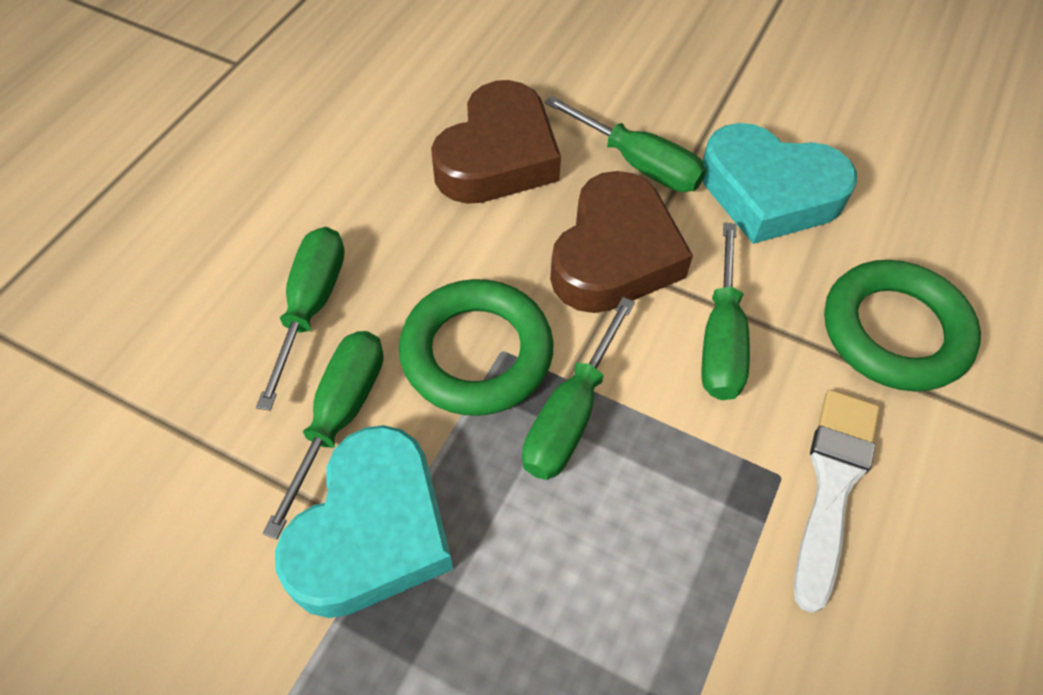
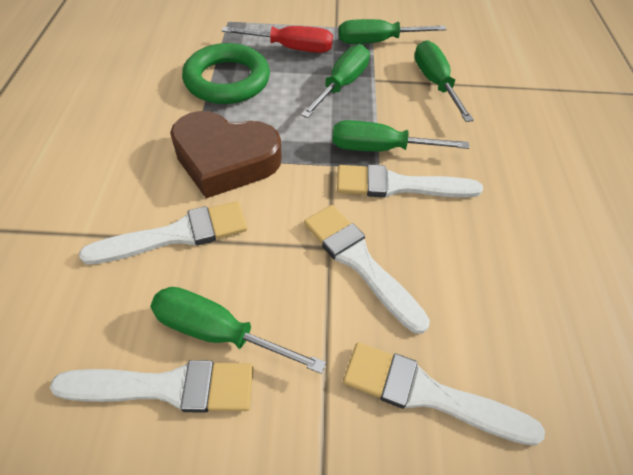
brown heart: 2 -> 1
green ring: 2 -> 1
red screwdriver: 0 -> 1
turquoise heart: 2 -> 0
white brush: 1 -> 5

